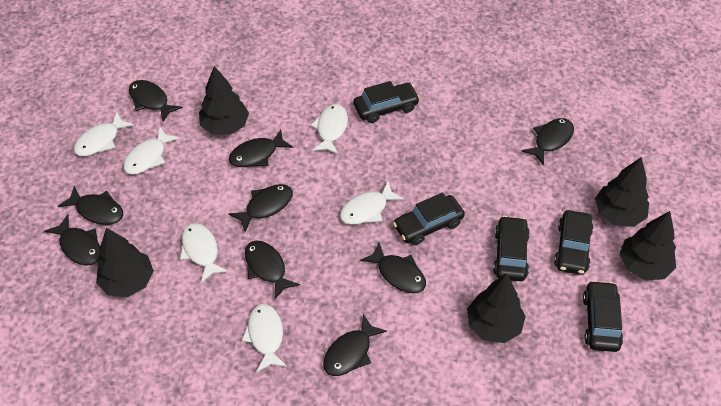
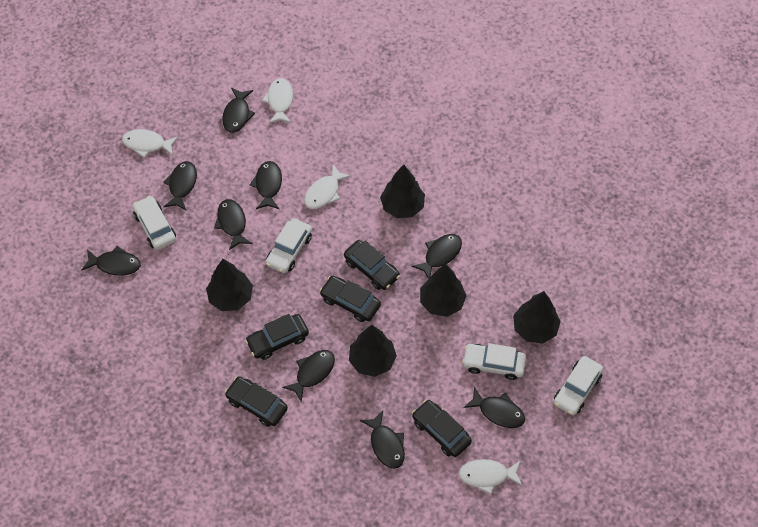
white car: 0 -> 4
white fish: 6 -> 4

